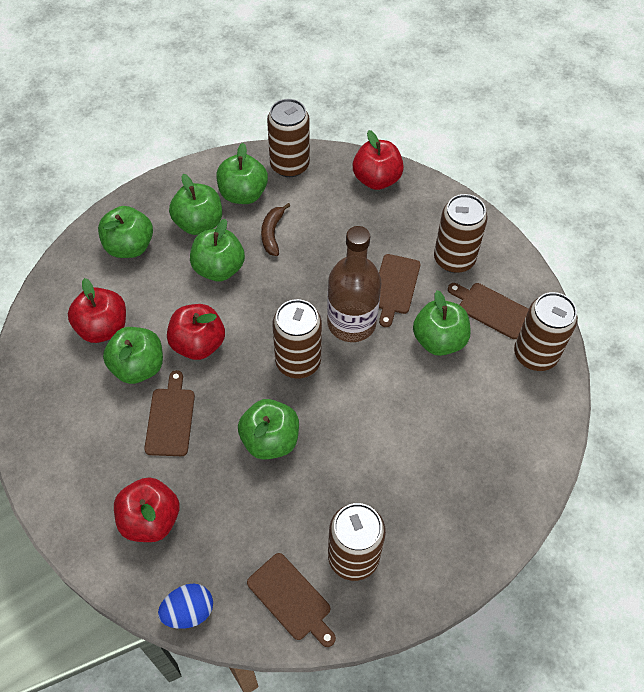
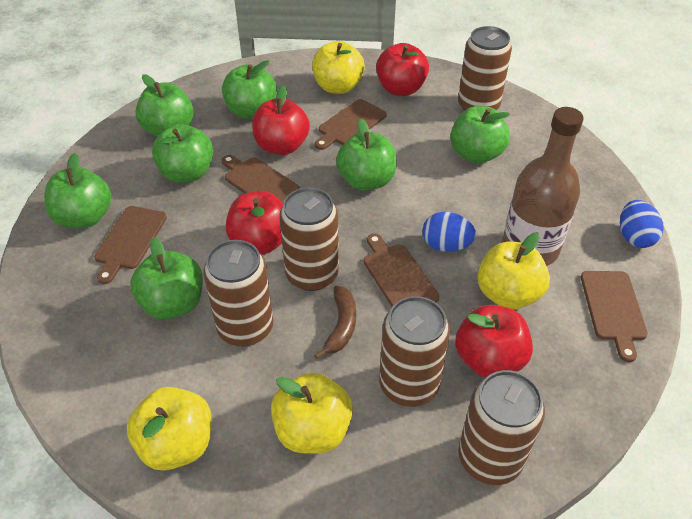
blue egg: 1 -> 2
brown cutting board: 4 -> 5
yellow apple: 0 -> 4

